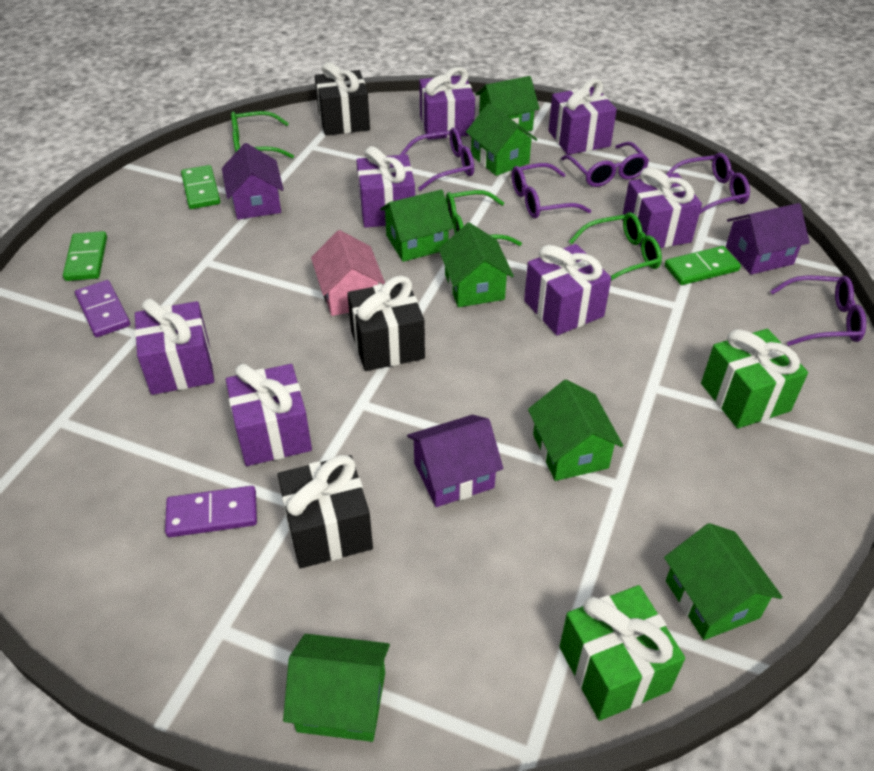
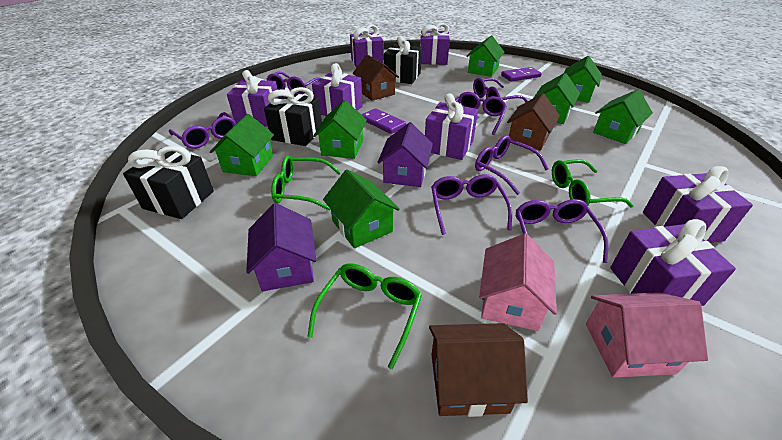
brown house: 0 -> 3
green domino: 3 -> 0
green gift: 2 -> 0
pink house: 1 -> 2
purple glasses: 5 -> 7
purple house: 3 -> 2

